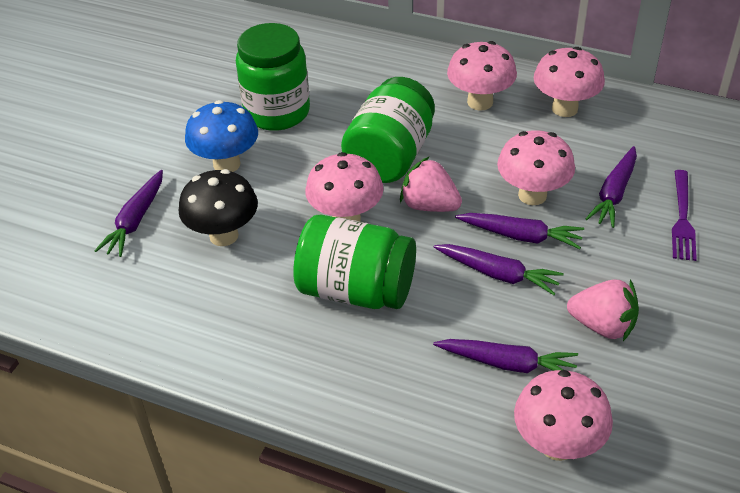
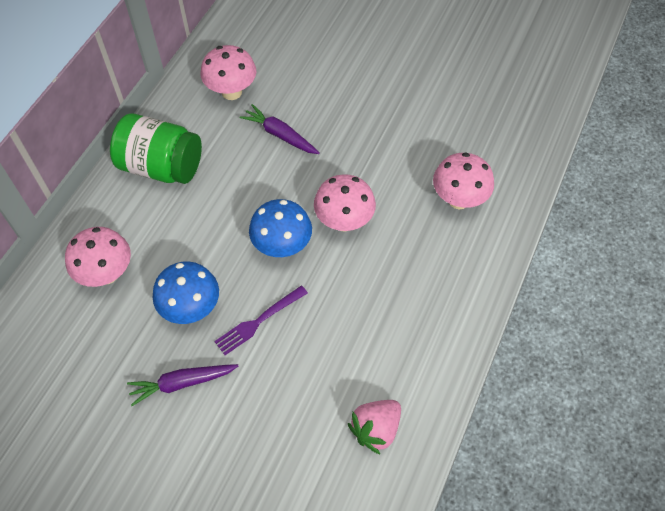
black mushroom: 1 -> 0
blue mushroom: 1 -> 2
green jar: 3 -> 1
pink mushroom: 5 -> 4
pink strawberry: 2 -> 1
purple carrot: 5 -> 2

